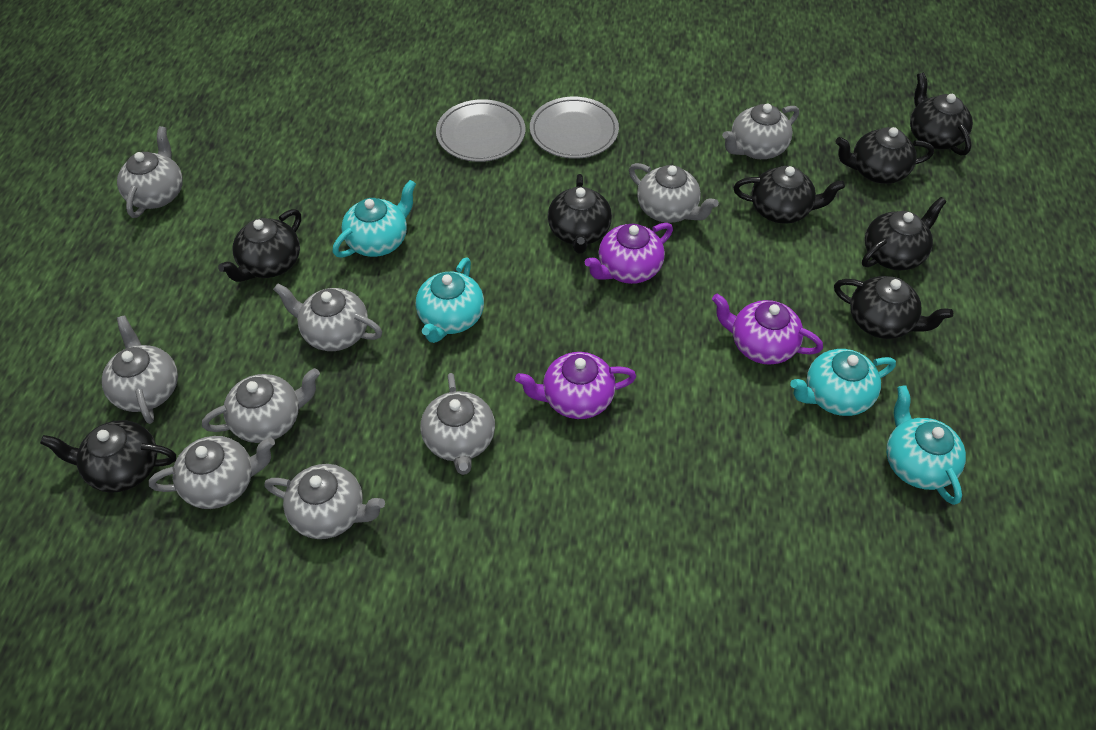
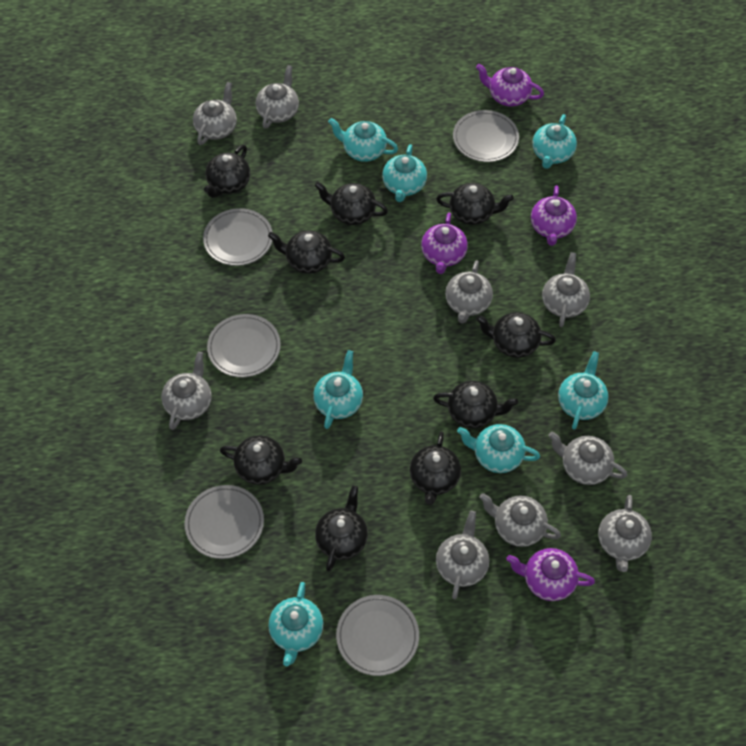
black teapot: 8 -> 9
grey plate: 2 -> 5
purple teapot: 3 -> 4
turquoise teapot: 4 -> 7

